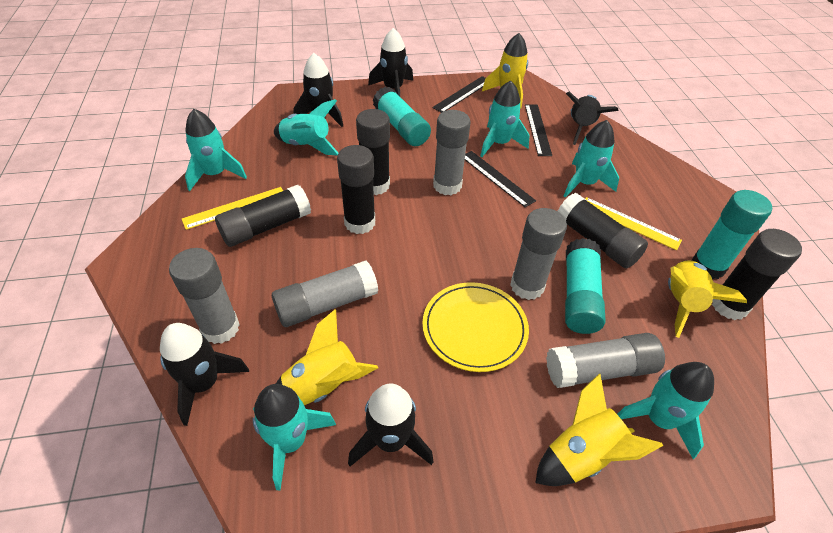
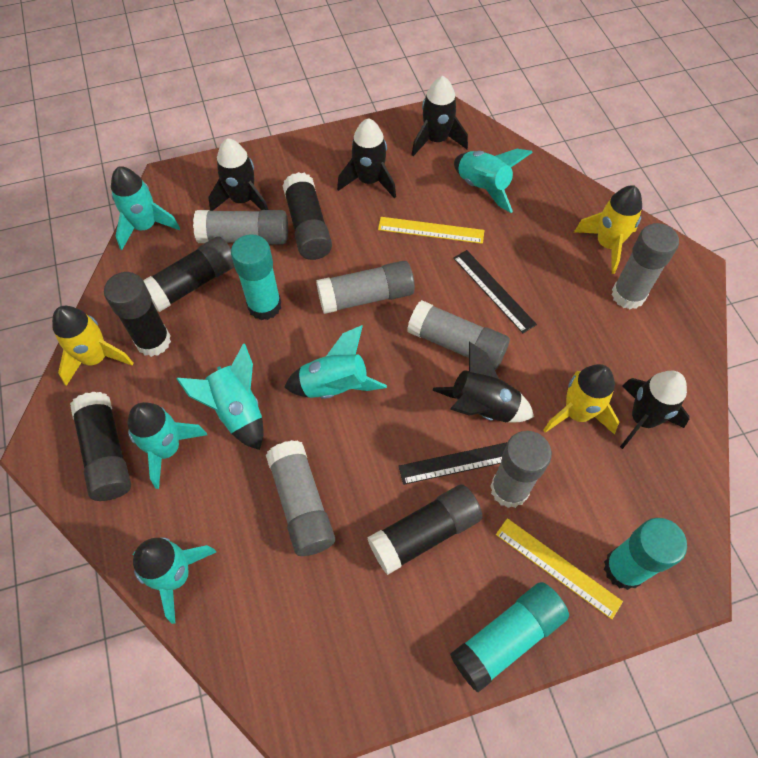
black ruler: 3 -> 2
grey glue stick: 5 -> 6
yellow plate: 1 -> 0
yellow rocket: 4 -> 3

